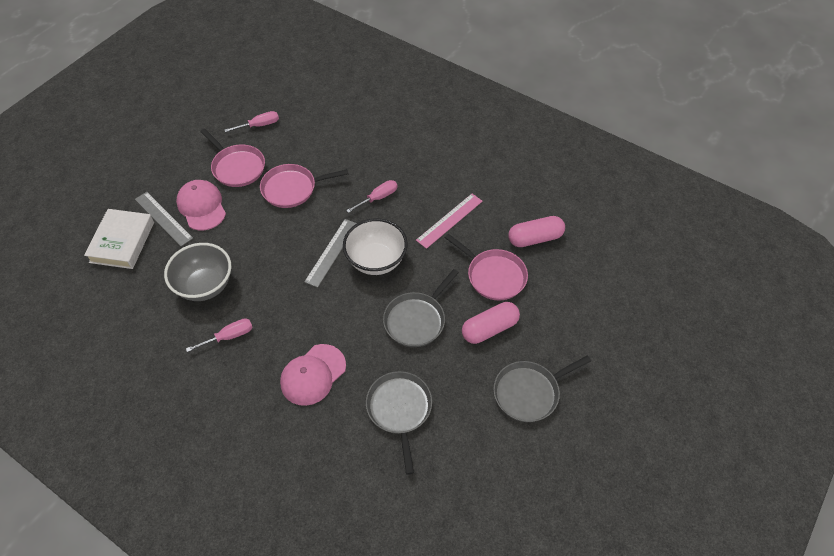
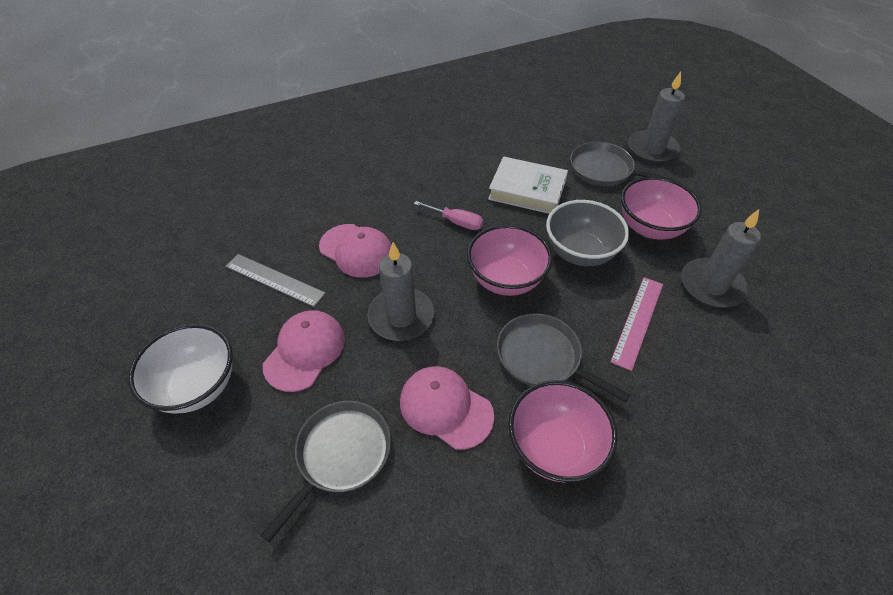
grey candle: 0 -> 3
grey ruler: 2 -> 1
pink bowl: 0 -> 3
pink cap: 2 -> 3
pink capsule: 2 -> 0
pink pan: 3 -> 0
pink screwdriver: 3 -> 1

